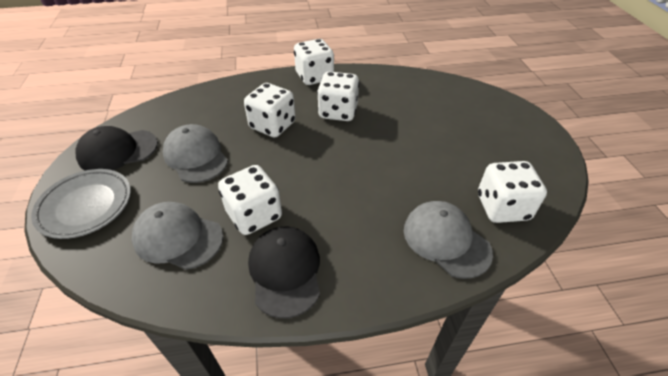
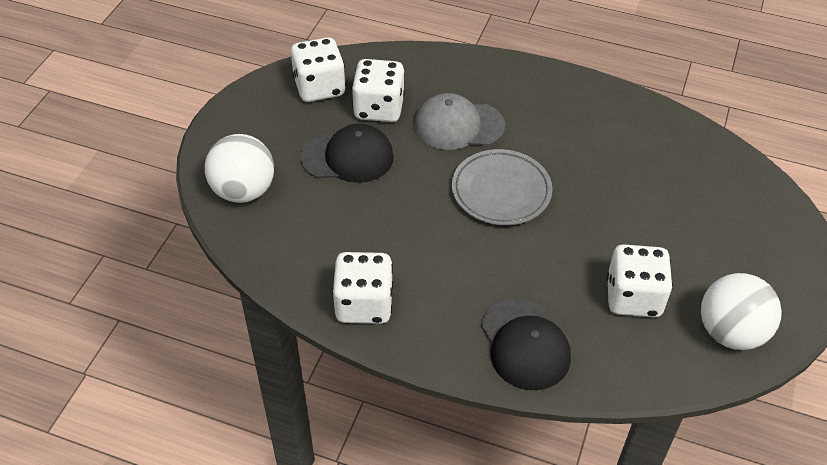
grey cap: 3 -> 1
white ball: 0 -> 2
white dice: 5 -> 4

